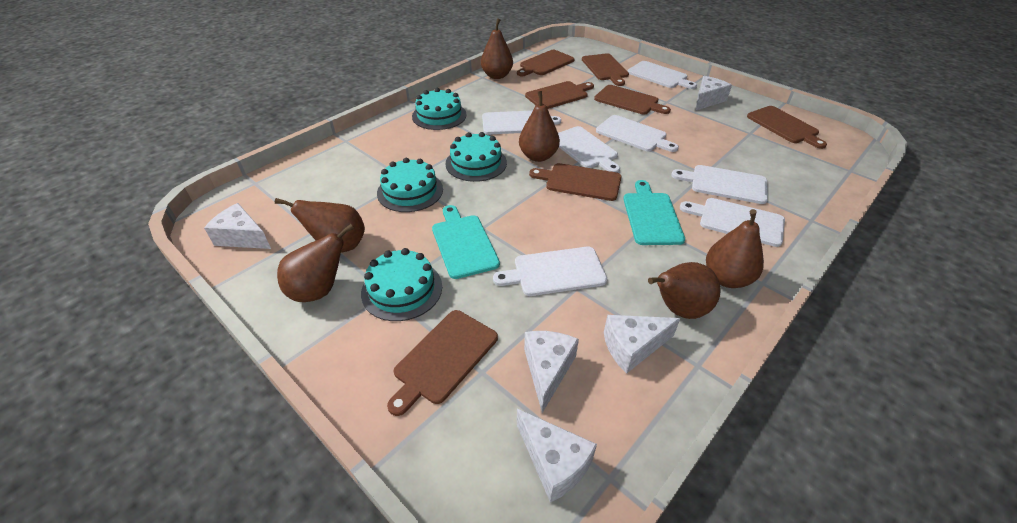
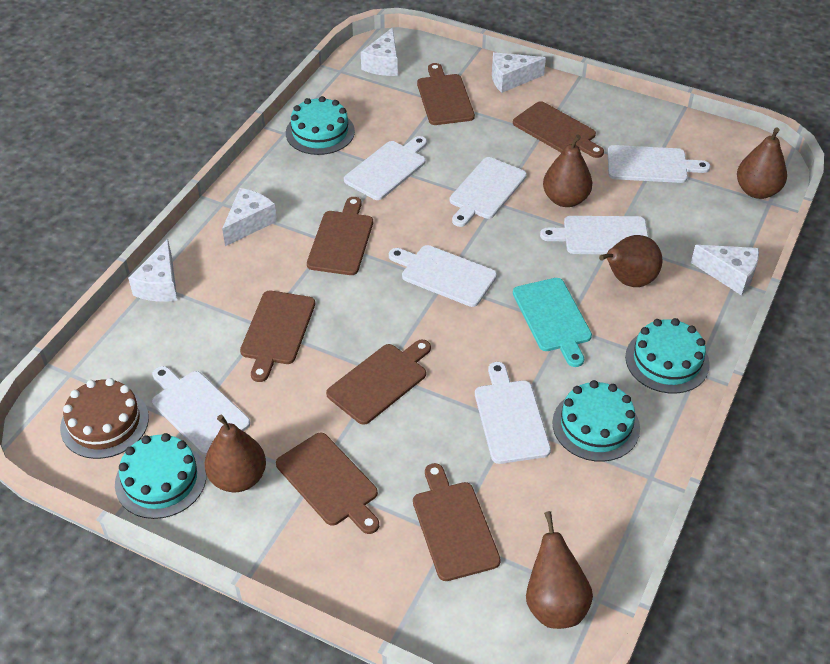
brown cake: 0 -> 1
brown pear: 6 -> 5
turquoise cutting board: 2 -> 1

